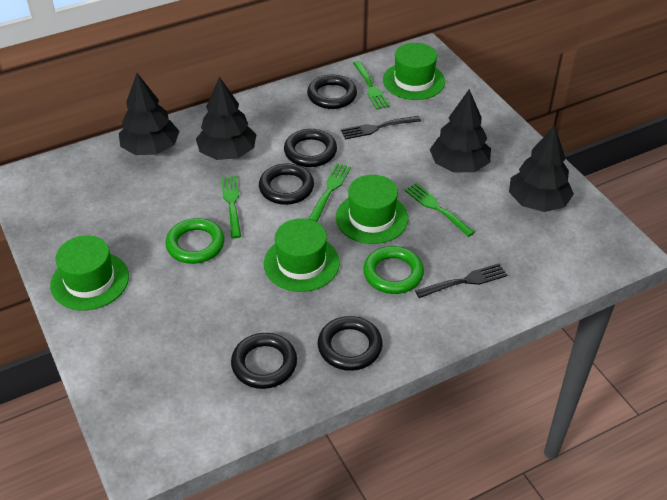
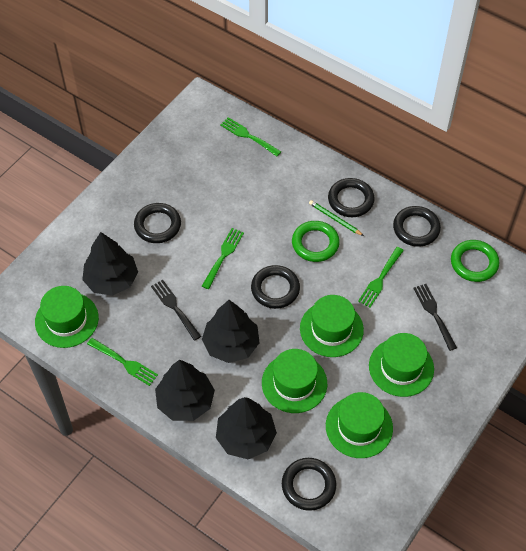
green hat: 4 -> 5
green pencil: 0 -> 1

